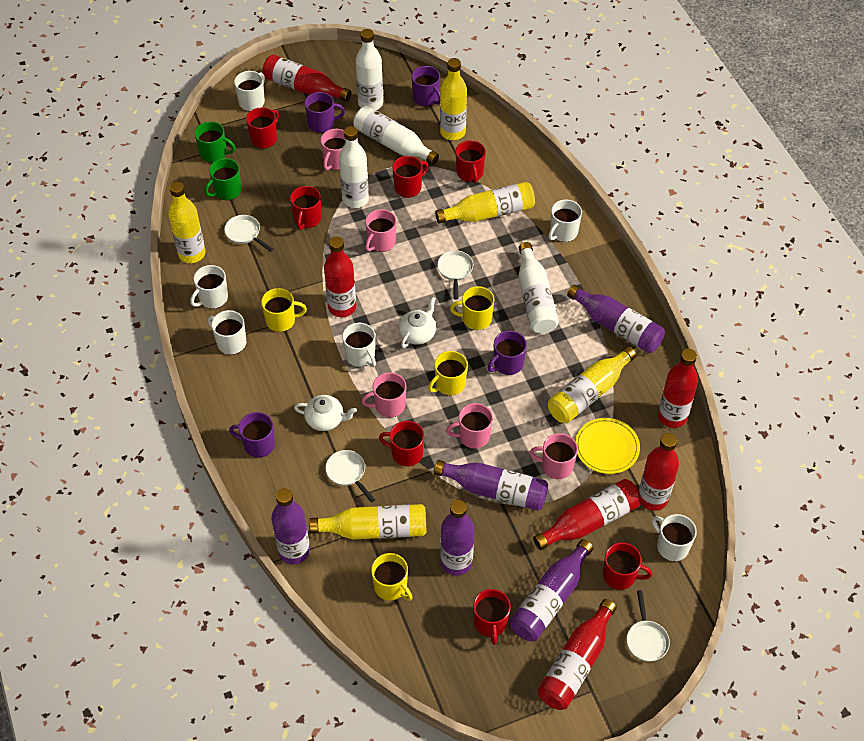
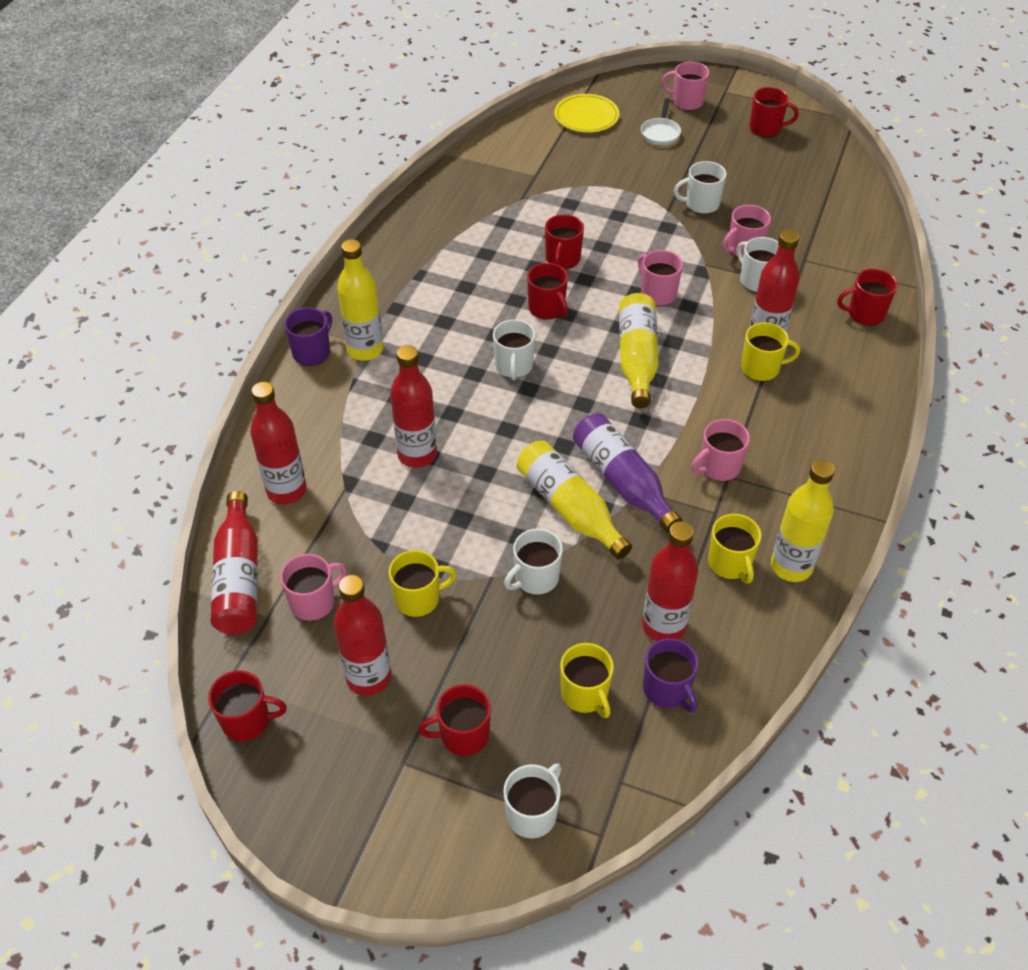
green mug: 2 -> 0
purple bottle: 5 -> 1
purple mug: 4 -> 2
red mug: 7 -> 6
white bottle: 4 -> 0
white mug: 6 -> 5
white pan: 4 -> 1
white teapot: 2 -> 0
yellow bottle: 5 -> 4

